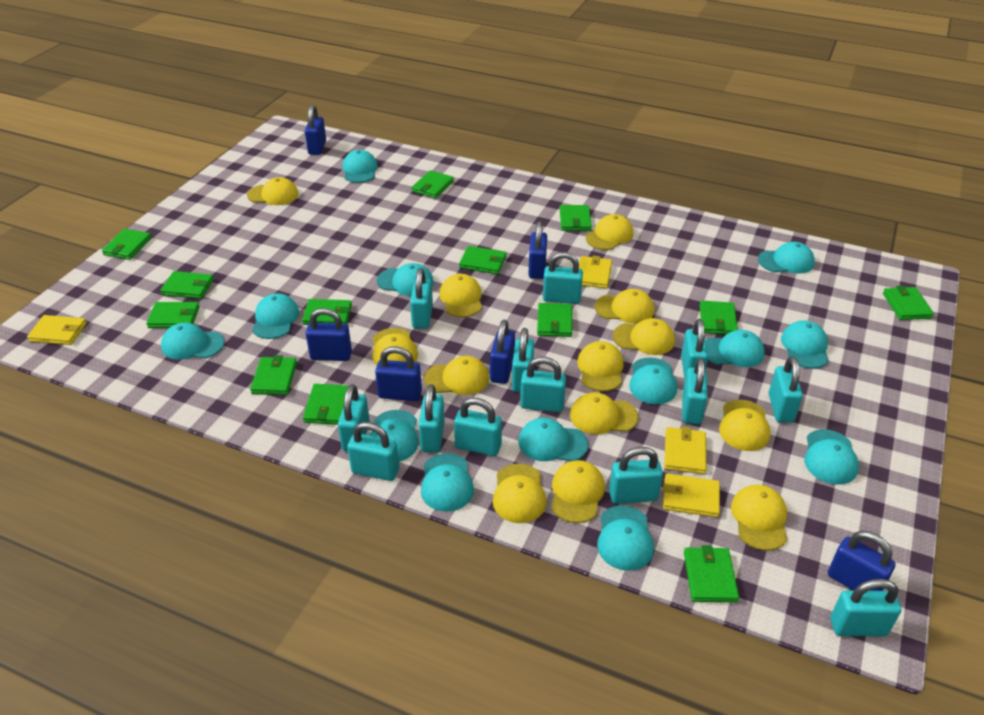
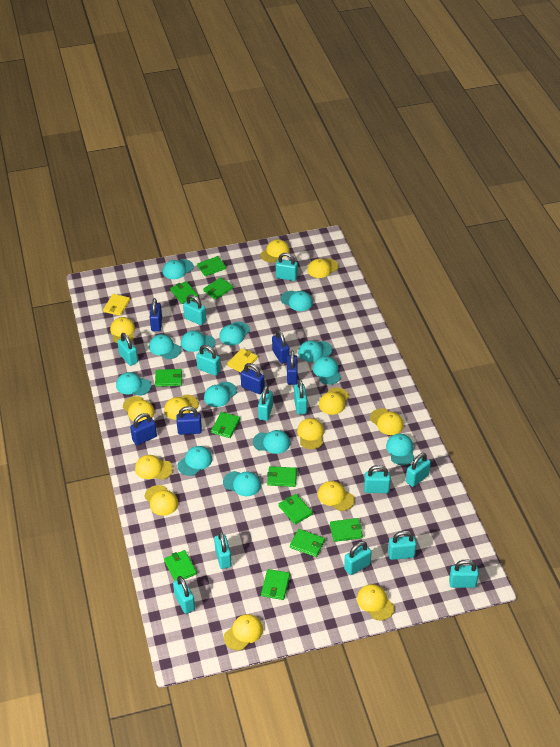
green wallet: 13 -> 11
yellow wallet: 4 -> 2

